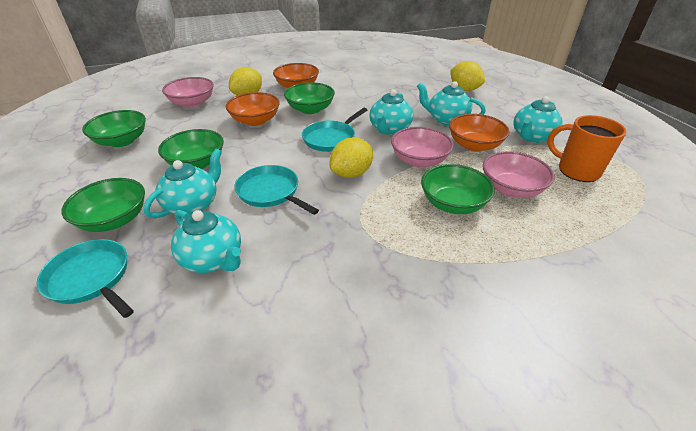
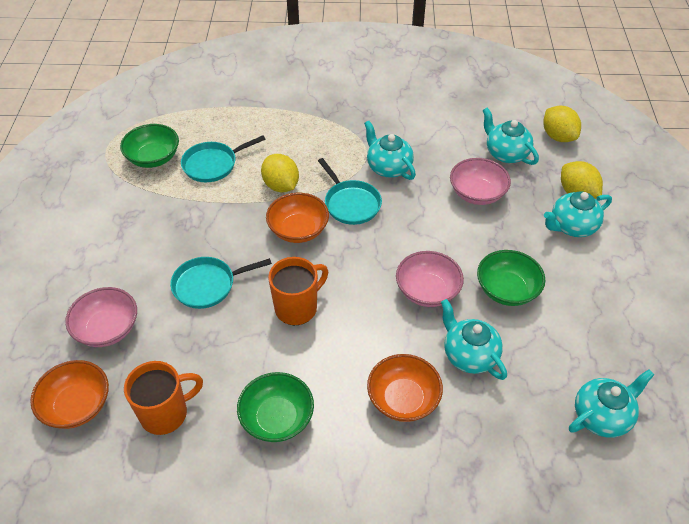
green bowl: 5 -> 3
orange mug: 1 -> 2

